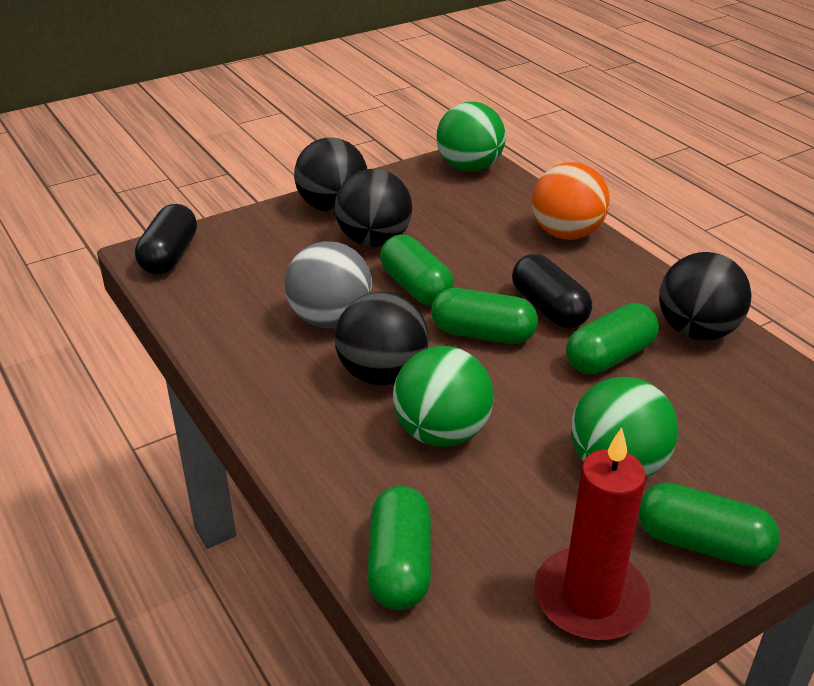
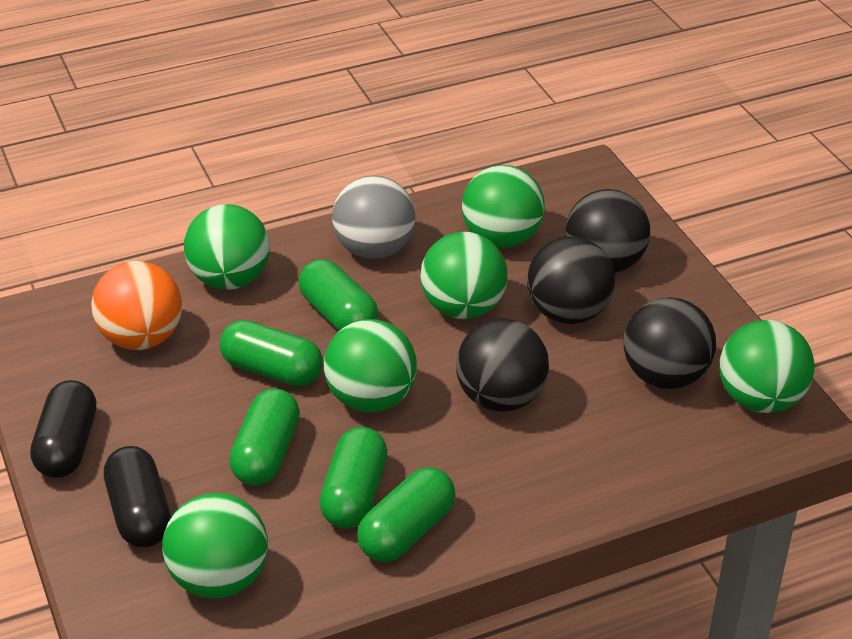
green ball: 3 -> 6
red candle: 1 -> 0

